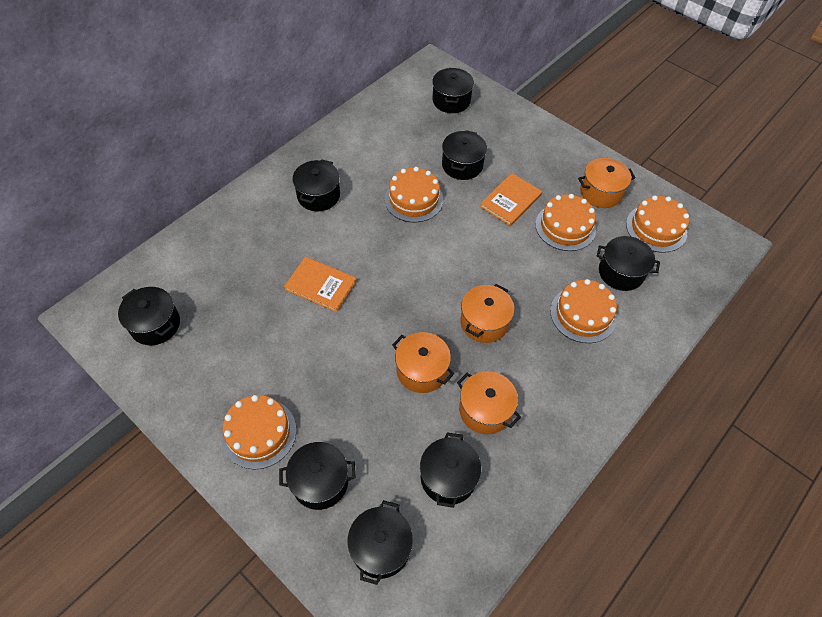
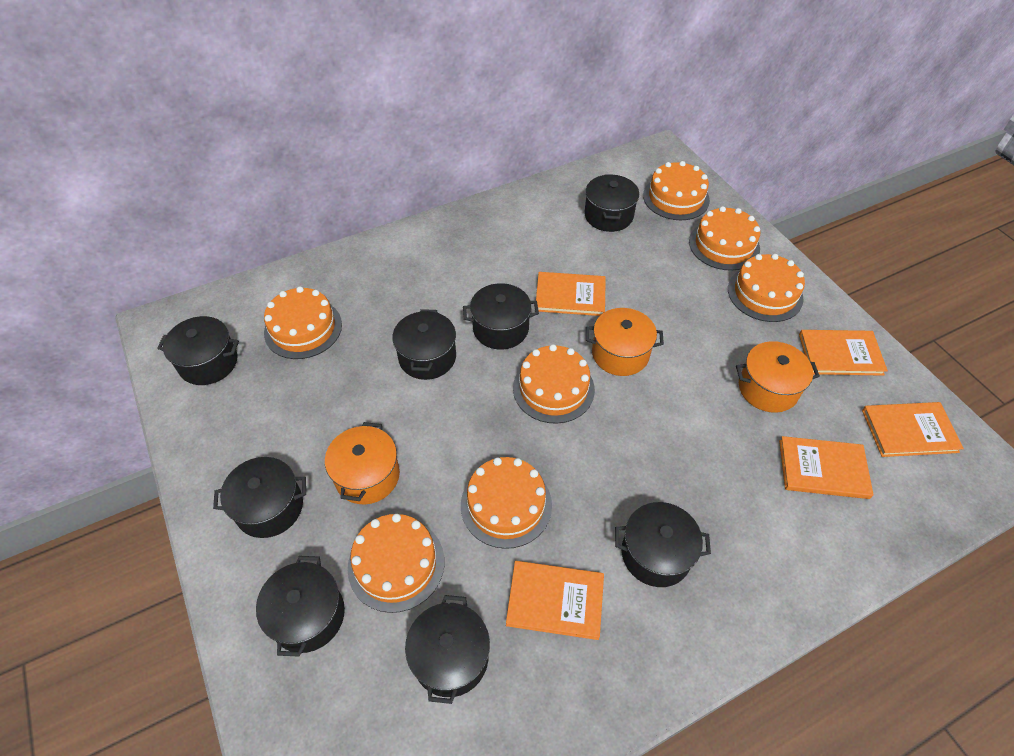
orange book: 2 -> 5
orange cake: 5 -> 7
orange pot: 4 -> 3

